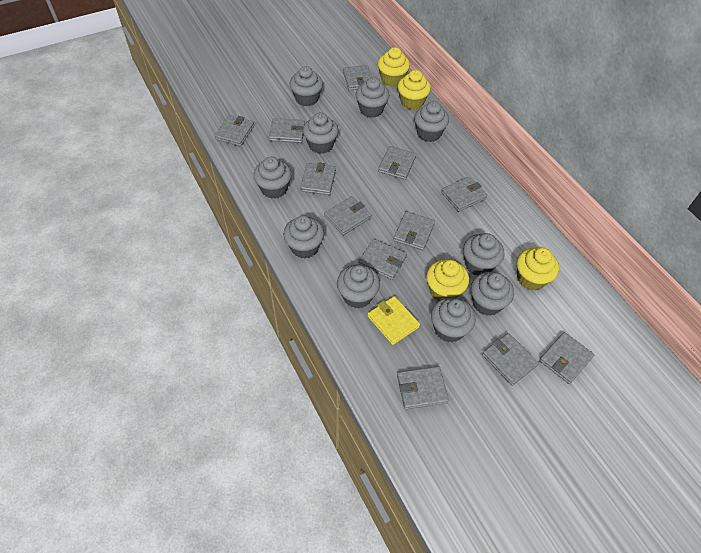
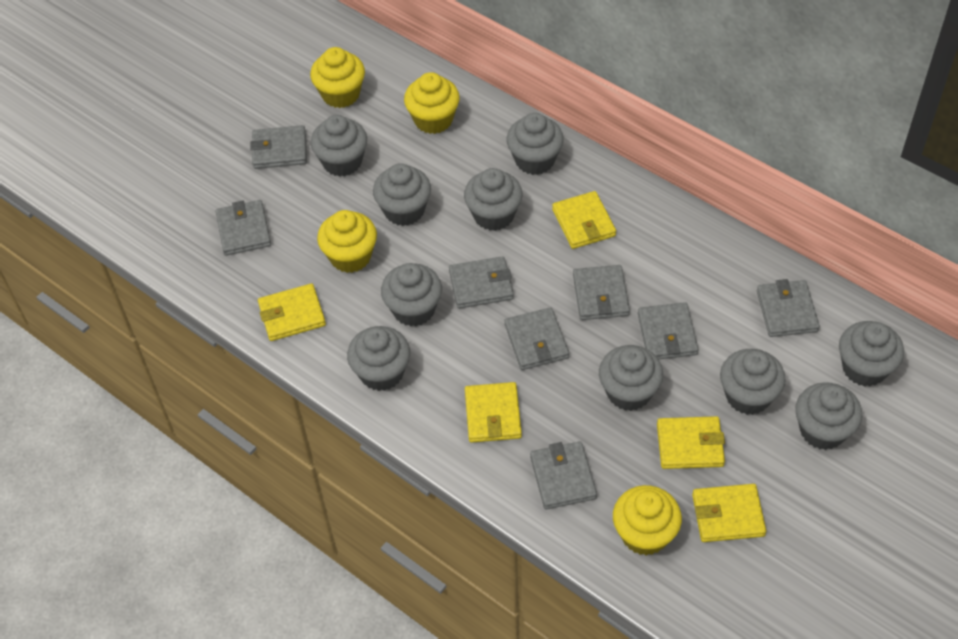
grey wallet: 12 -> 8
yellow wallet: 1 -> 5

